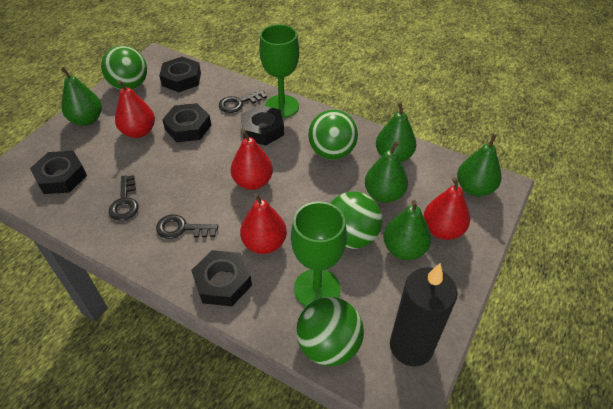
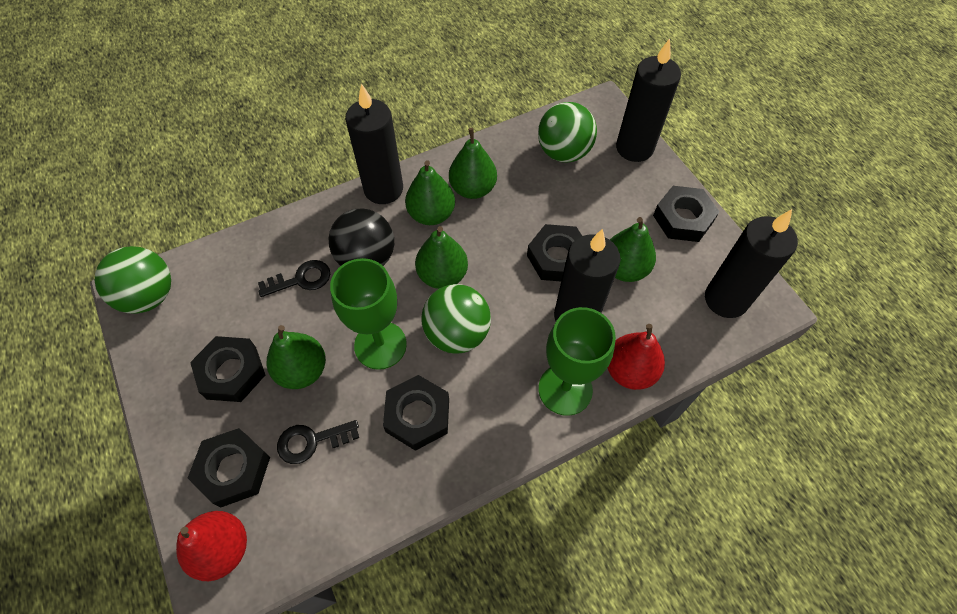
black ball: 0 -> 1
black candle: 1 -> 4
black key: 3 -> 2
green ball: 4 -> 3
red pear: 4 -> 2

